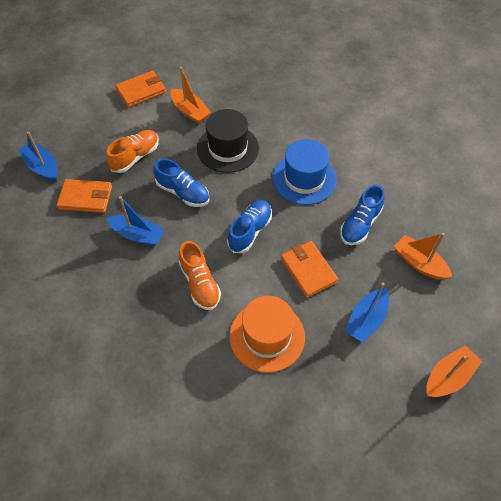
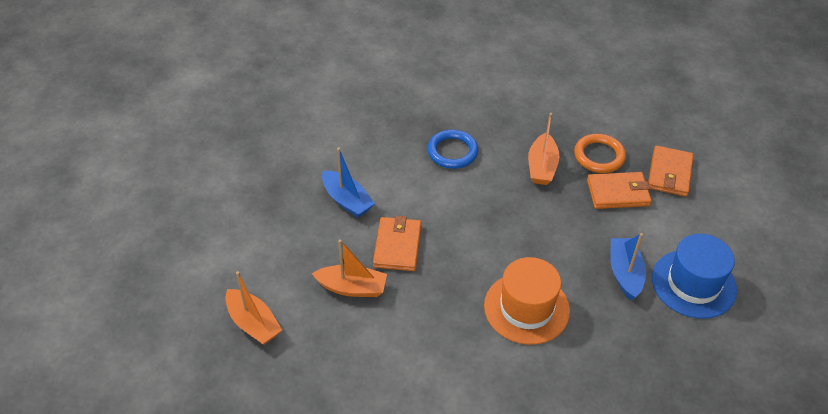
black hat: 1 -> 0
blue boat: 3 -> 2
blue ring: 0 -> 1
blue shoe: 3 -> 0
orange ring: 0 -> 1
orange shoe: 2 -> 0

